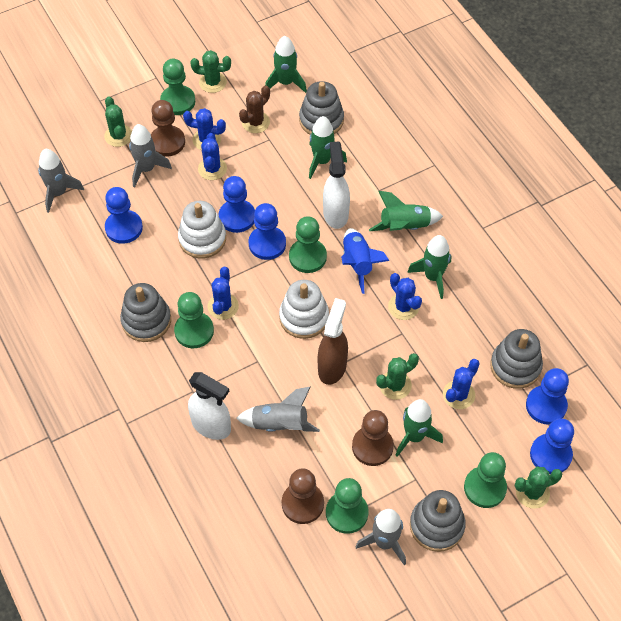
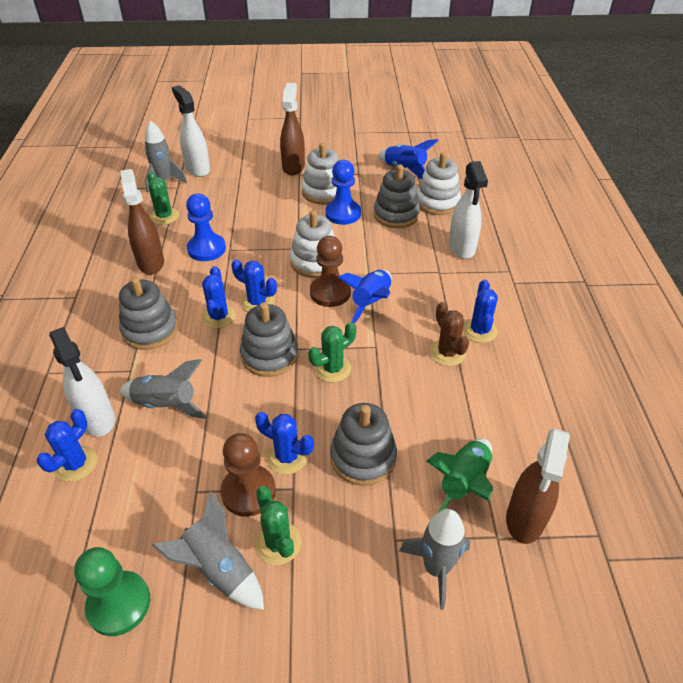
blue pawn: 5 -> 2
blue rocket: 1 -> 2
brown pawn: 3 -> 2
brown spray bottle: 1 -> 3
green cactus: 4 -> 3
green pawn: 5 -> 1
green rocket: 5 -> 1
white spray bottle: 2 -> 3
white stacking toy: 2 -> 3

